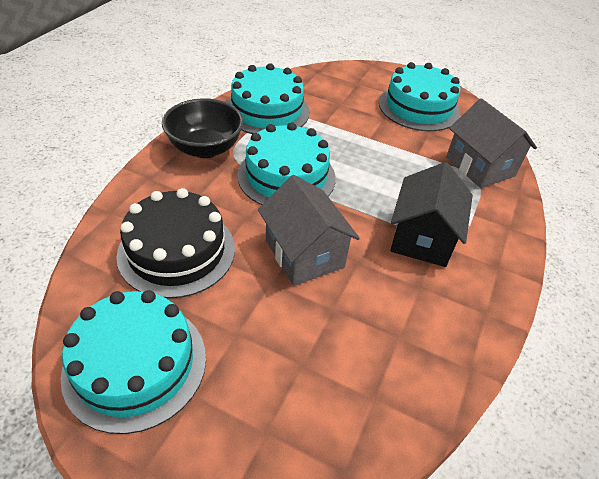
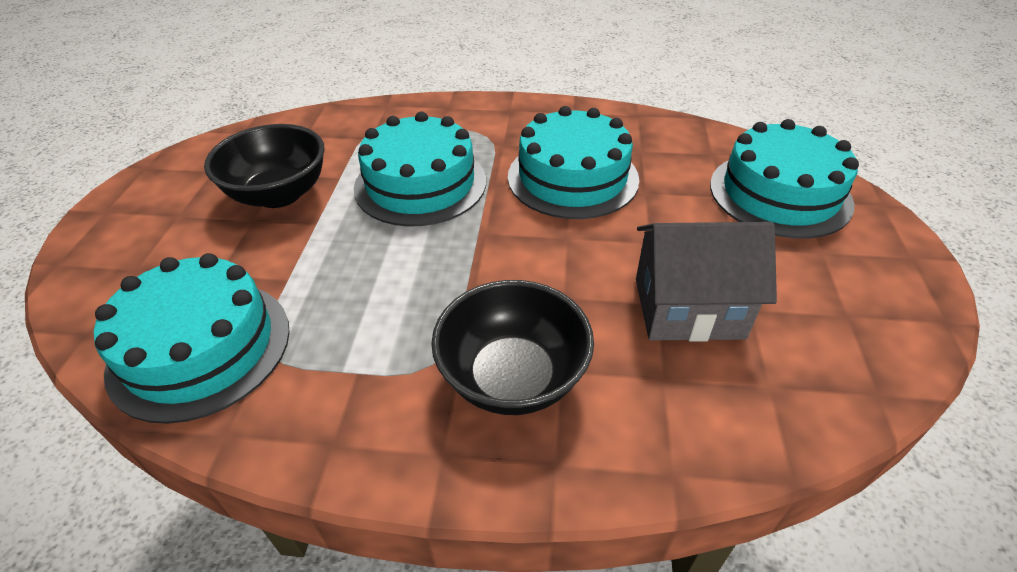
black bowl: 1 -> 2
black cake: 1 -> 0
black house: 1 -> 0
grey house: 2 -> 1

